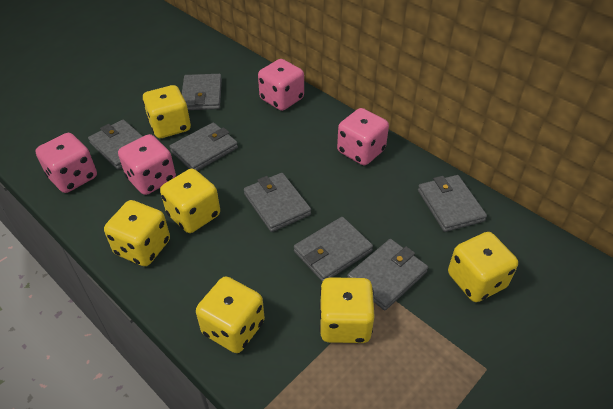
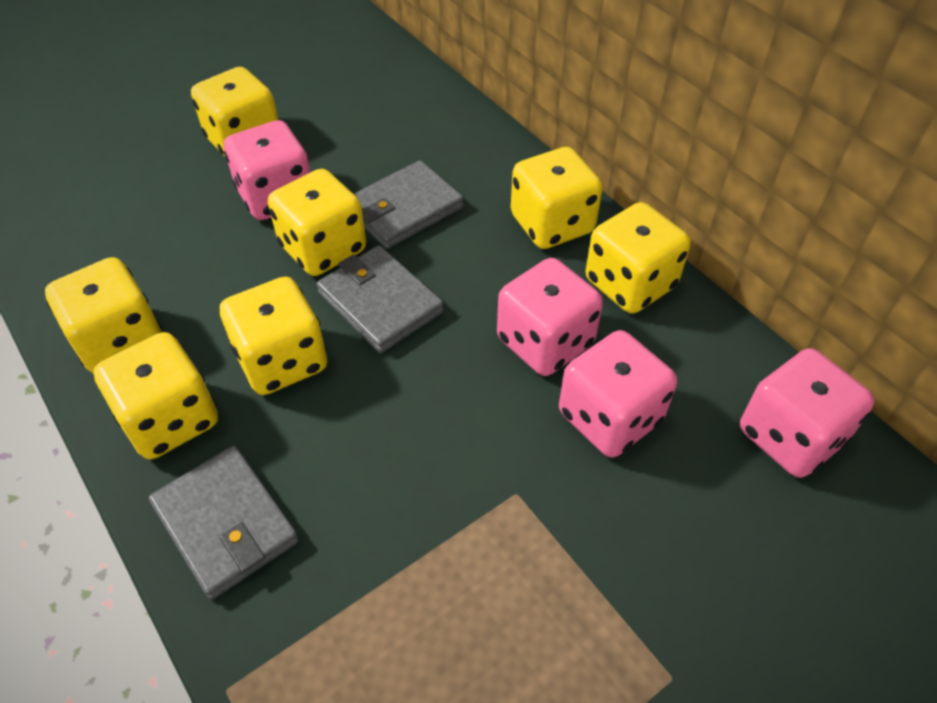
grey wallet: 7 -> 3
yellow dice: 6 -> 7

